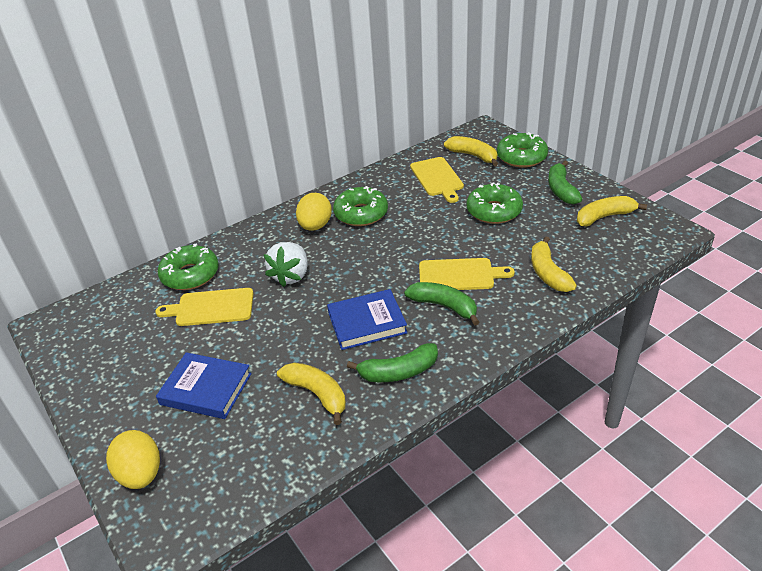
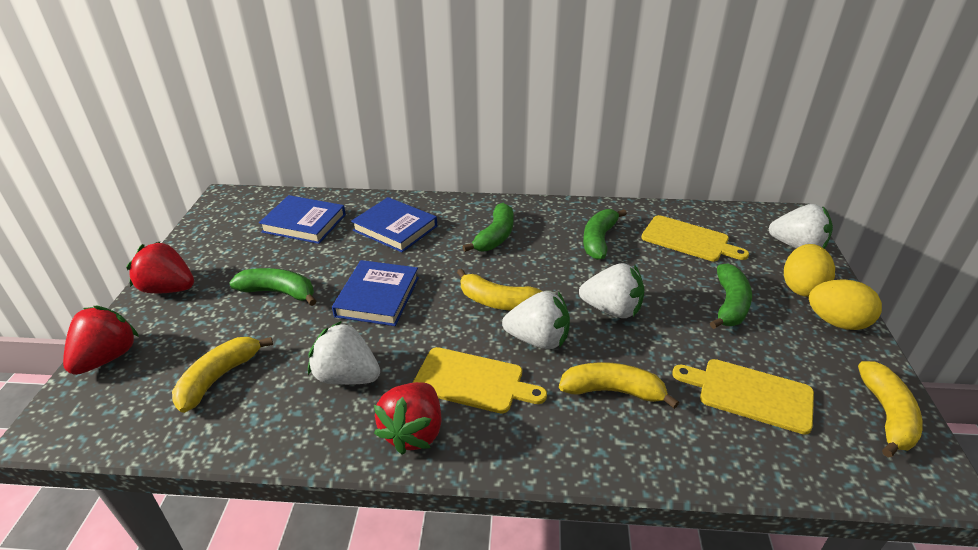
blue book: 2 -> 3
green banana: 3 -> 4
green donut: 4 -> 0
red strawberry: 0 -> 3
white strawberry: 1 -> 4

